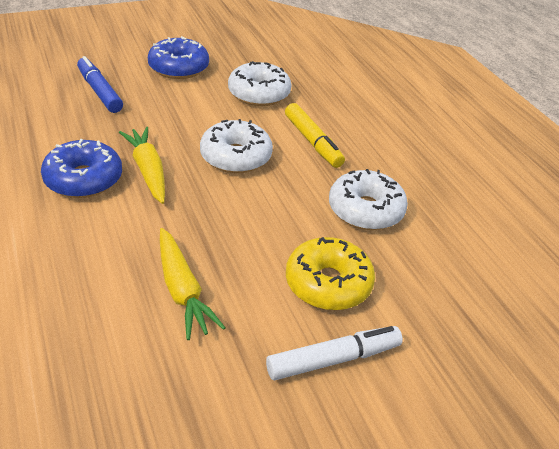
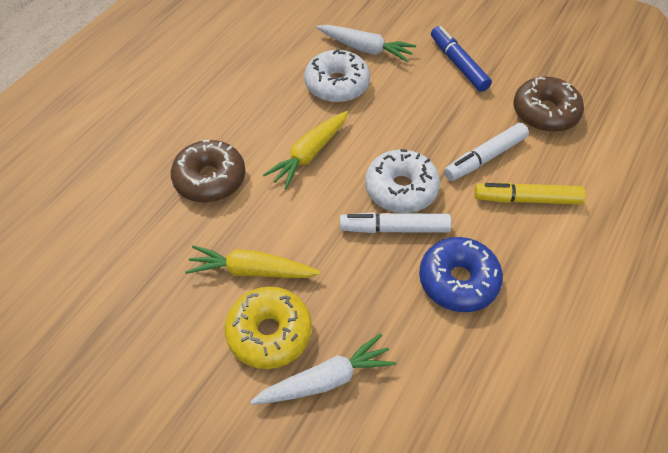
blue donut: 2 -> 1
brown donut: 0 -> 2
white carrot: 0 -> 2
white donut: 3 -> 2
white marker: 1 -> 2

